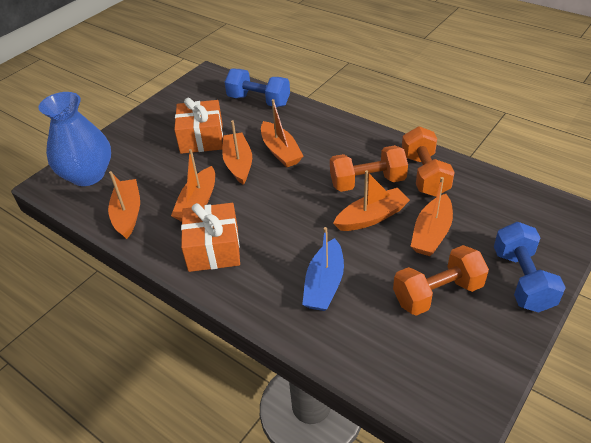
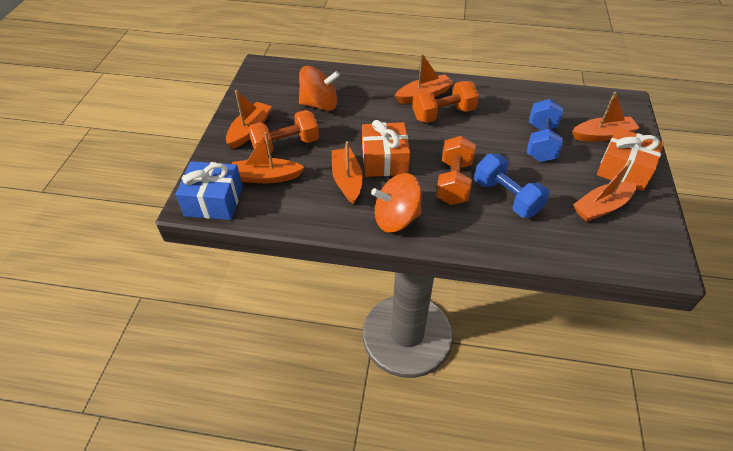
blue boat: 1 -> 0
blue gift: 0 -> 1
blue vase: 1 -> 0
orange spinning top: 0 -> 2

